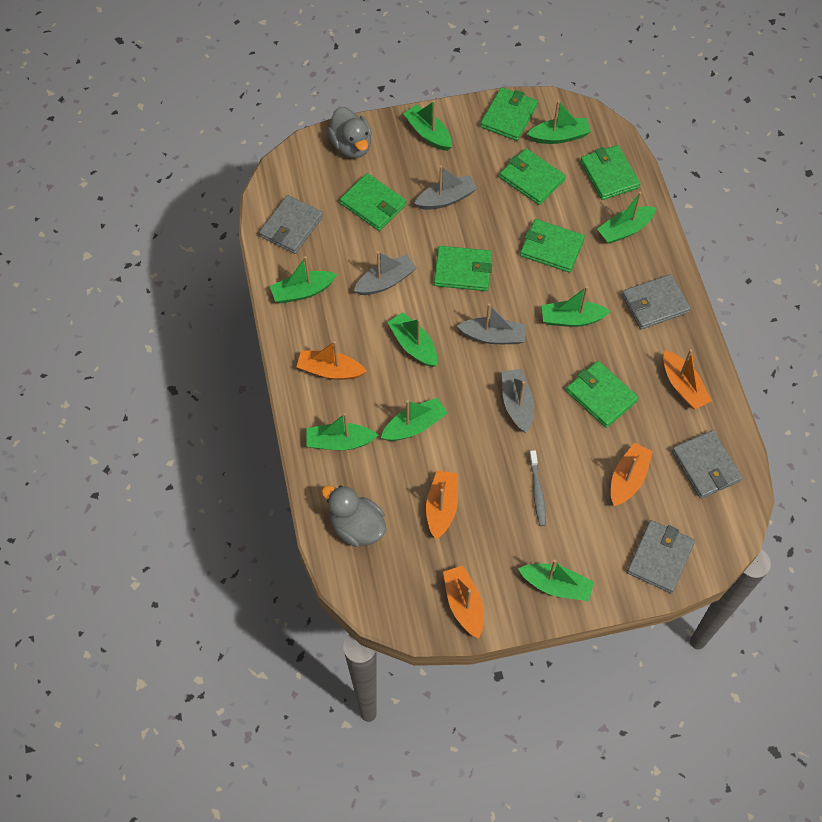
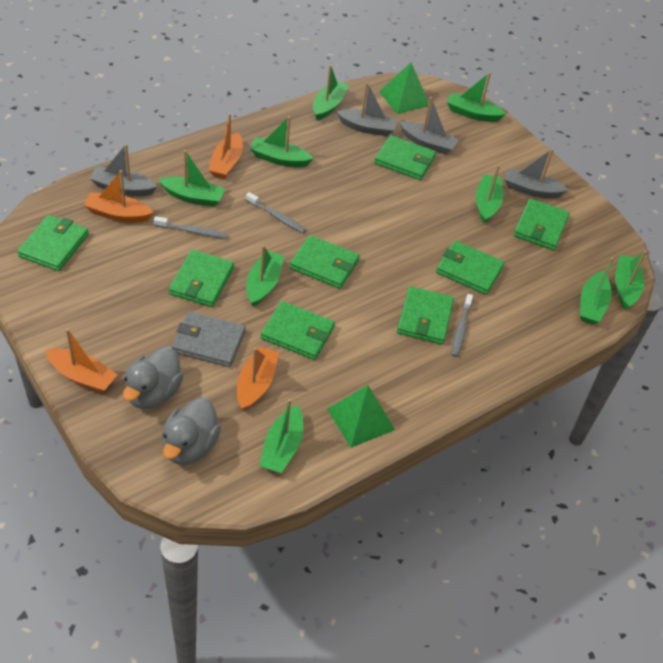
green pyramid: 0 -> 2
green wallet: 7 -> 8
grey toothbrush: 1 -> 3
grey wallet: 4 -> 1
orange boat: 5 -> 4

